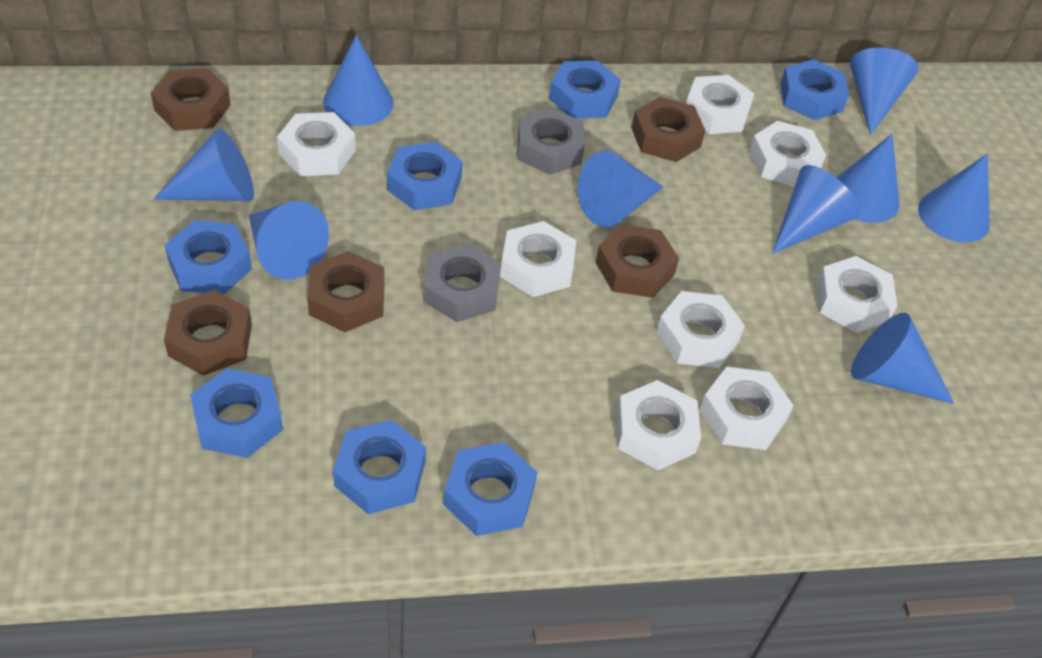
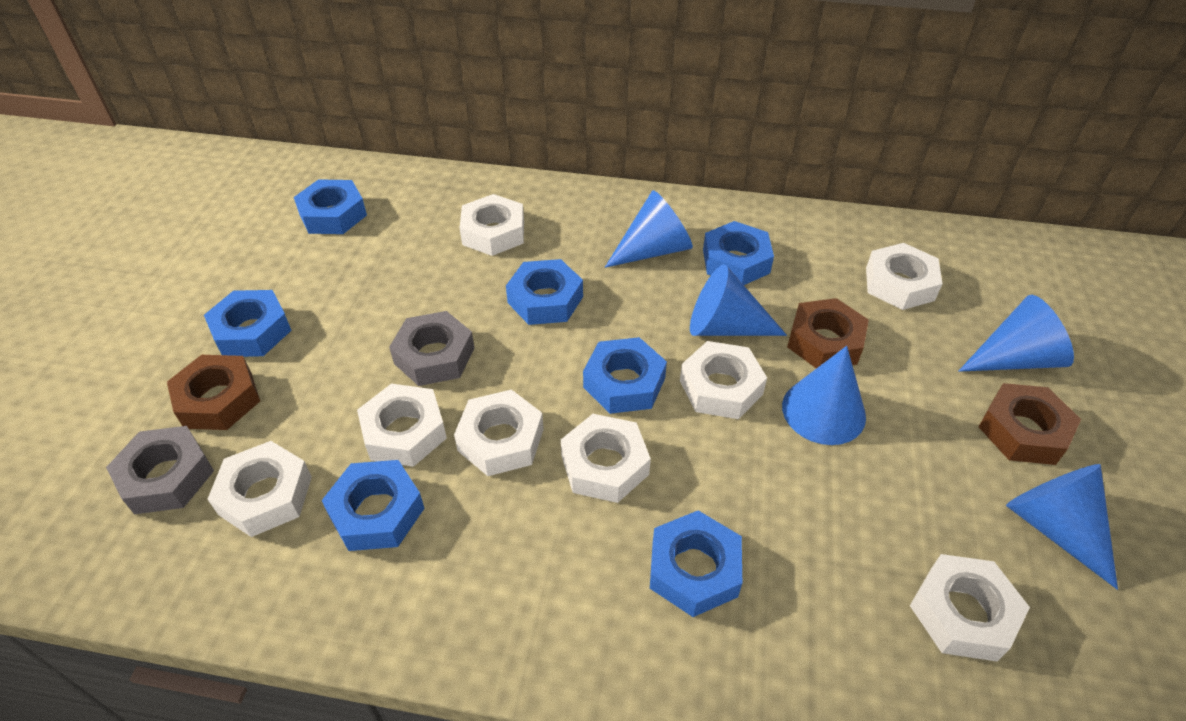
blue cone: 9 -> 5
brown nut: 5 -> 3

